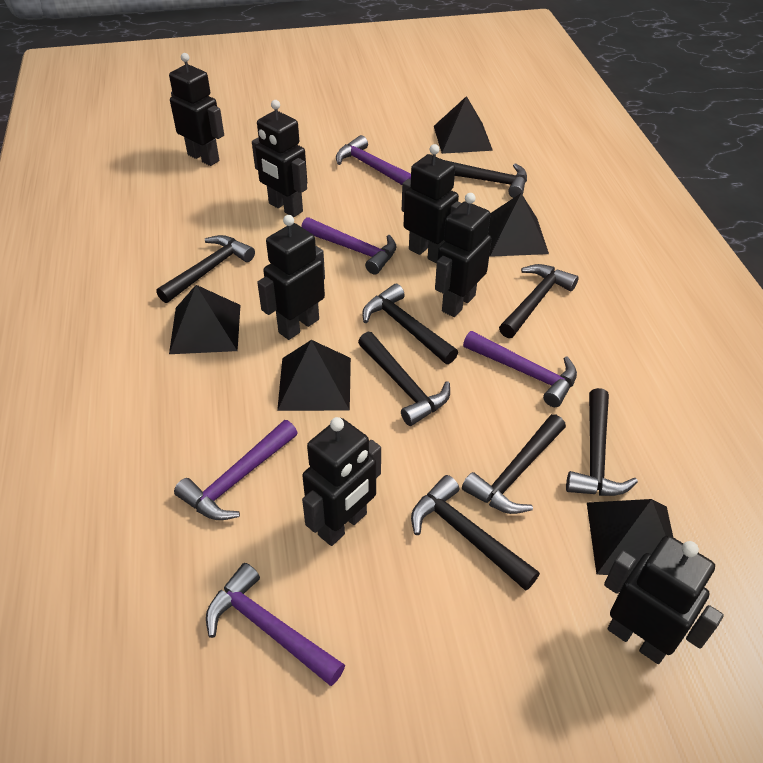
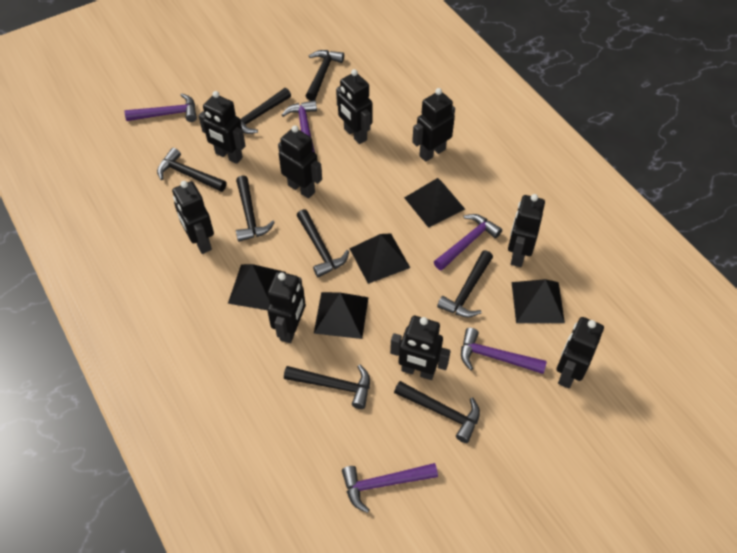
black robot: 7 -> 9

